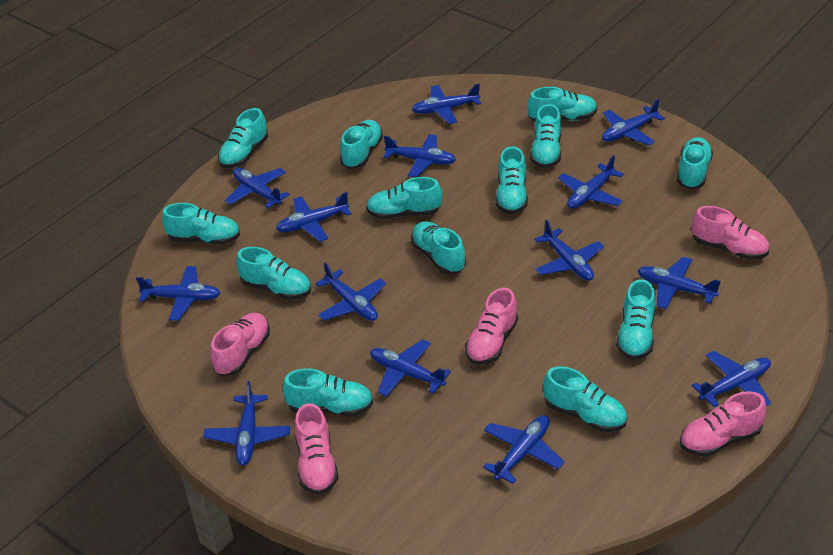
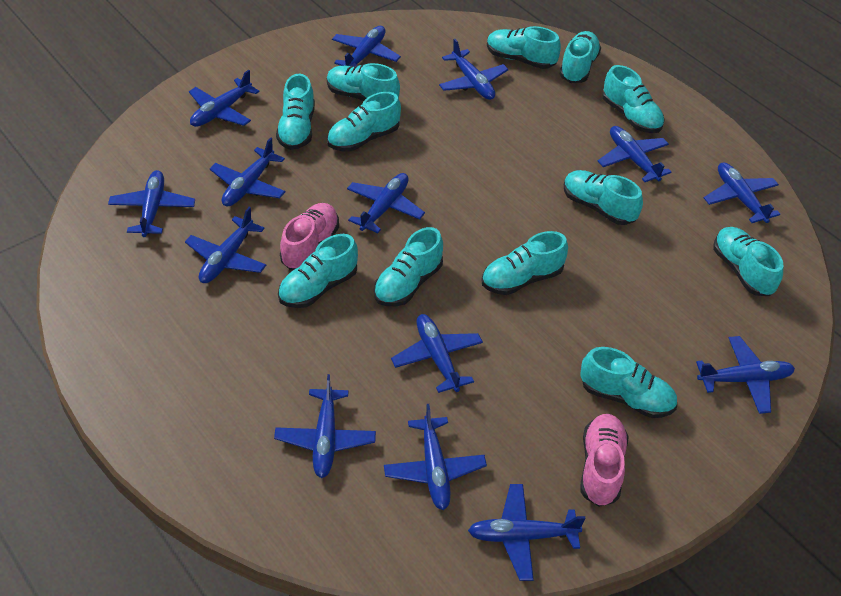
pink shoe: 5 -> 2
turquoise shoe: 13 -> 12

